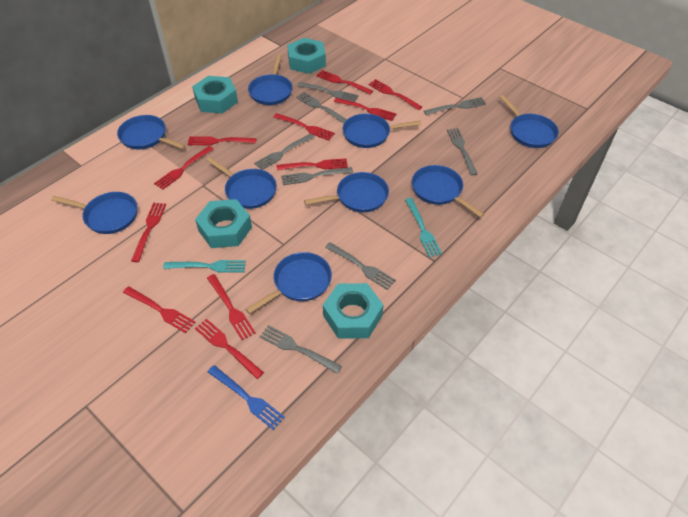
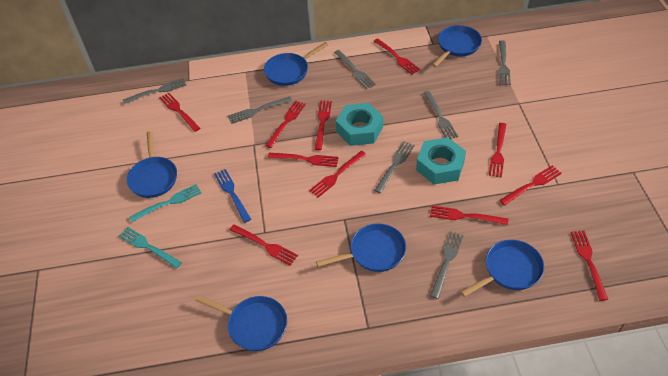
blue pan: 9 -> 6
grey fork: 8 -> 7
turquoise nut: 4 -> 2

